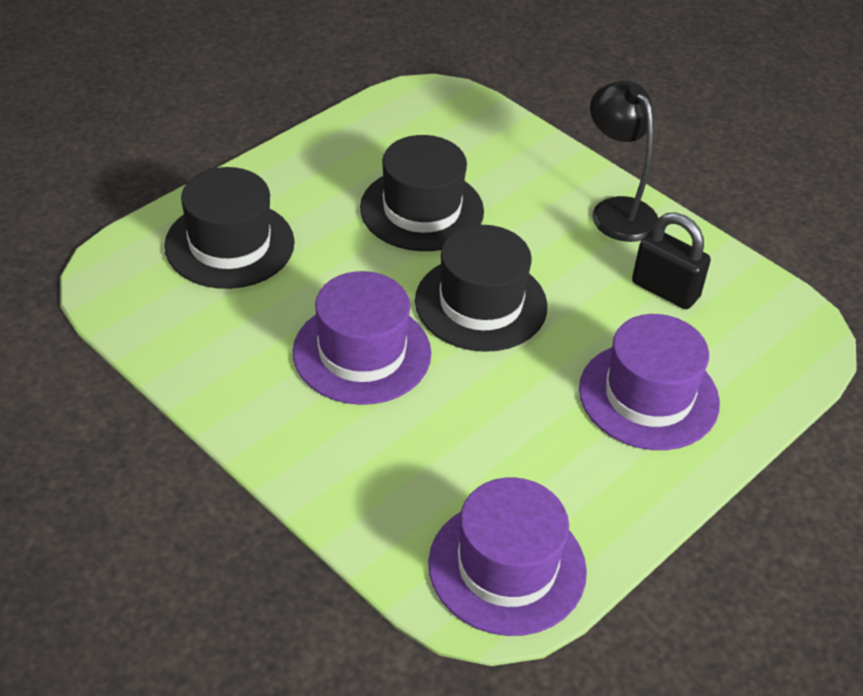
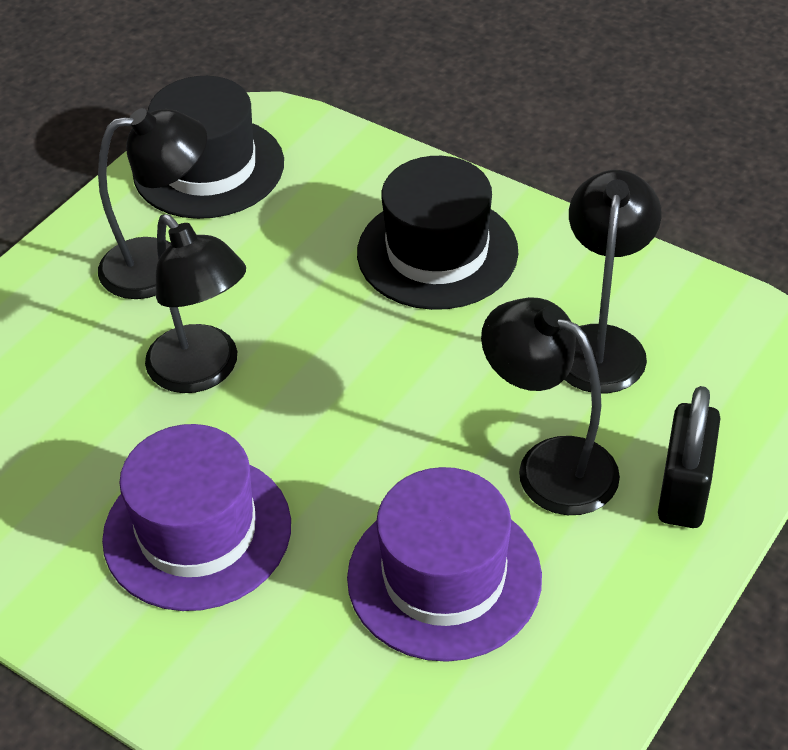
black hat: 3 -> 2
black lamp: 1 -> 4
purple hat: 3 -> 2

